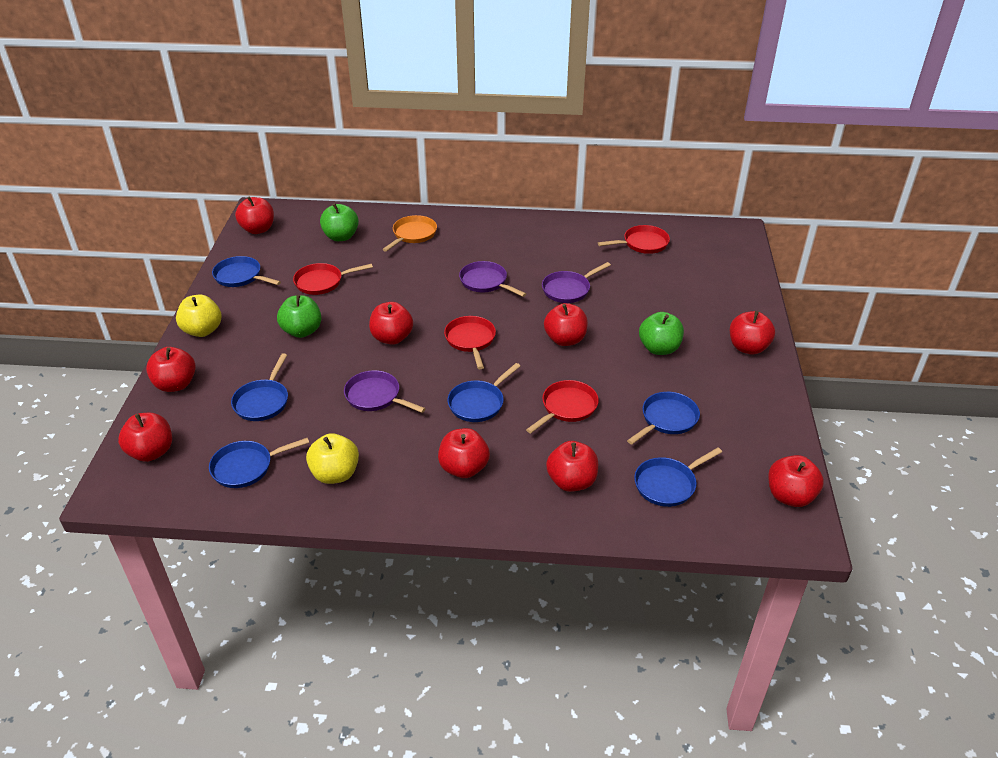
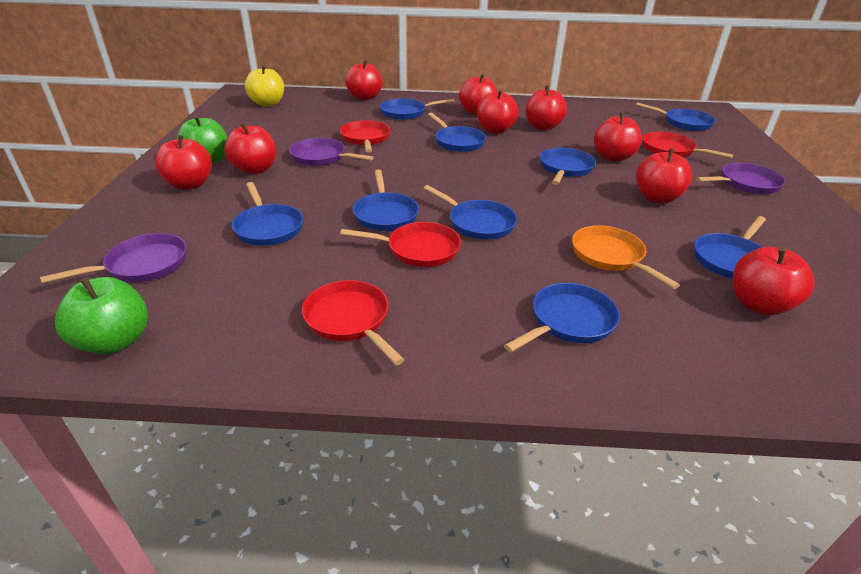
blue pan: 6 -> 9
green apple: 3 -> 2
yellow apple: 2 -> 1

